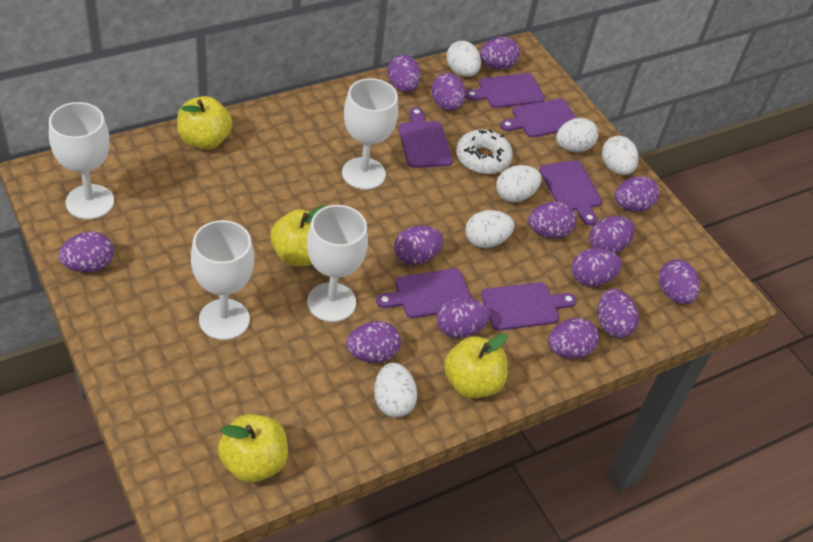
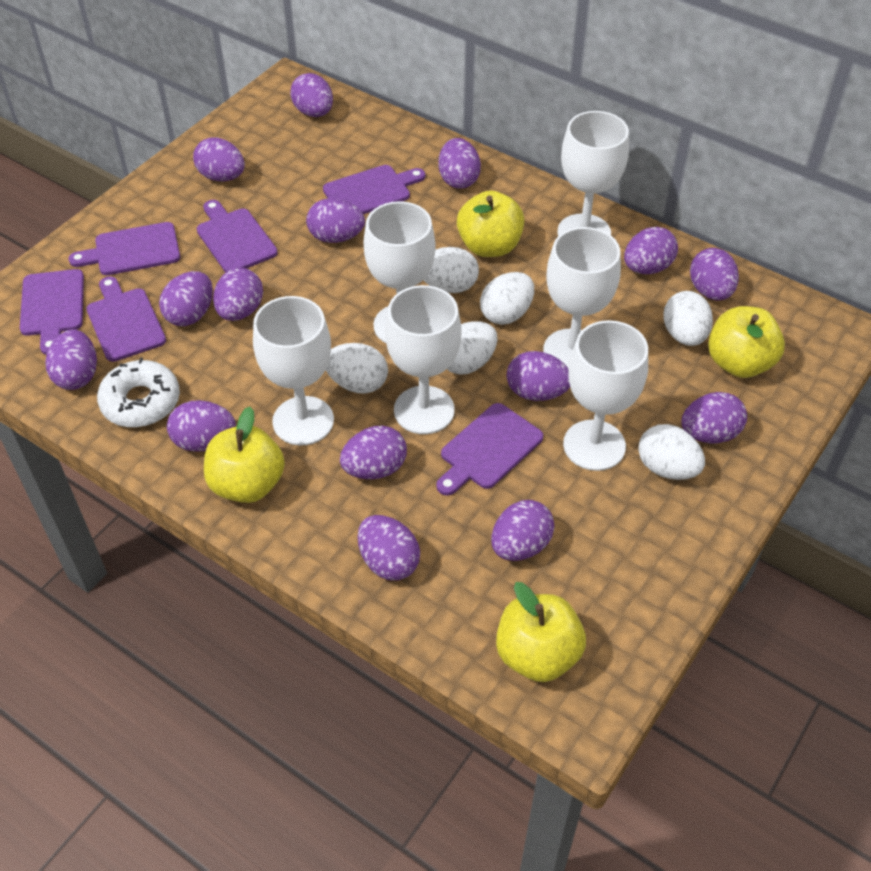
purple egg: 14 -> 15
white goblet: 4 -> 6

